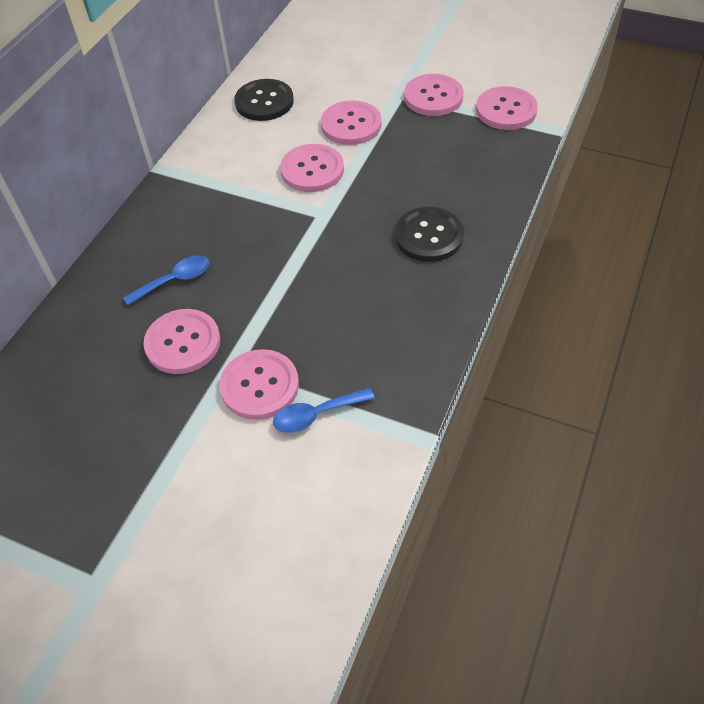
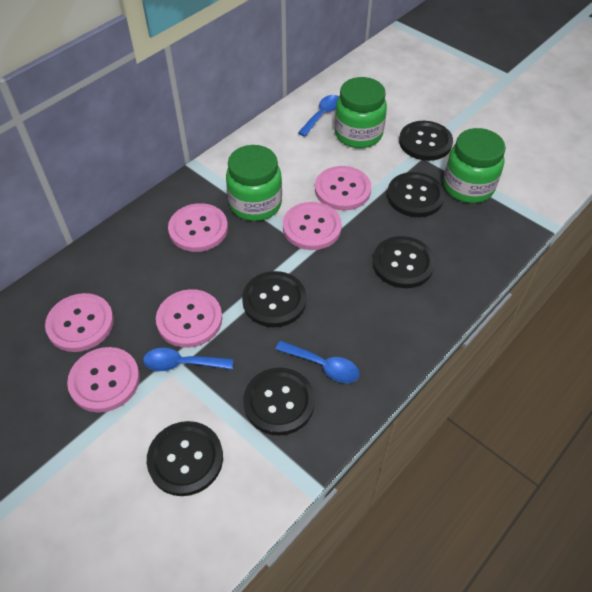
black button: 2 -> 6
blue spoon: 2 -> 3
green jar: 0 -> 3

